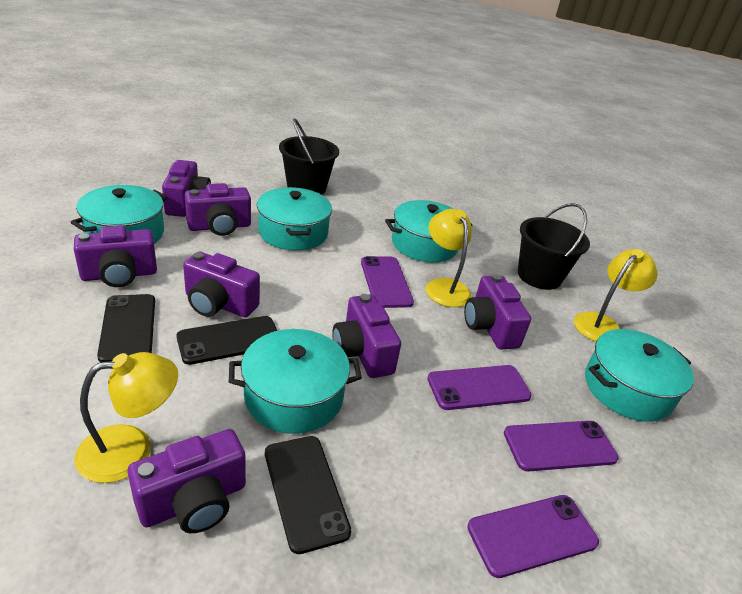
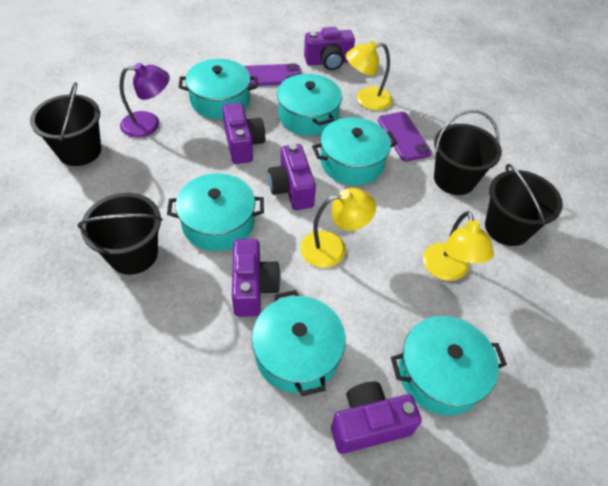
black bucket: 2 -> 4
black phone: 3 -> 0
purple camera: 7 -> 5
purple lamp: 0 -> 1
purple phone: 4 -> 2
turquoise pot: 5 -> 6

